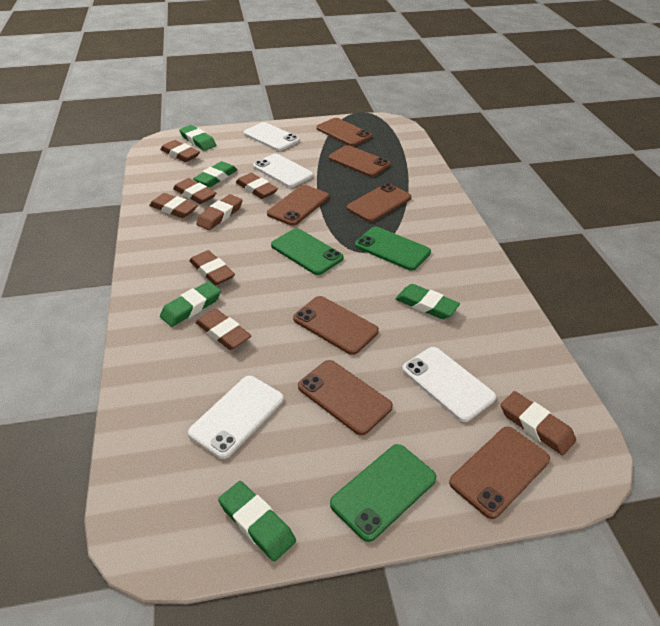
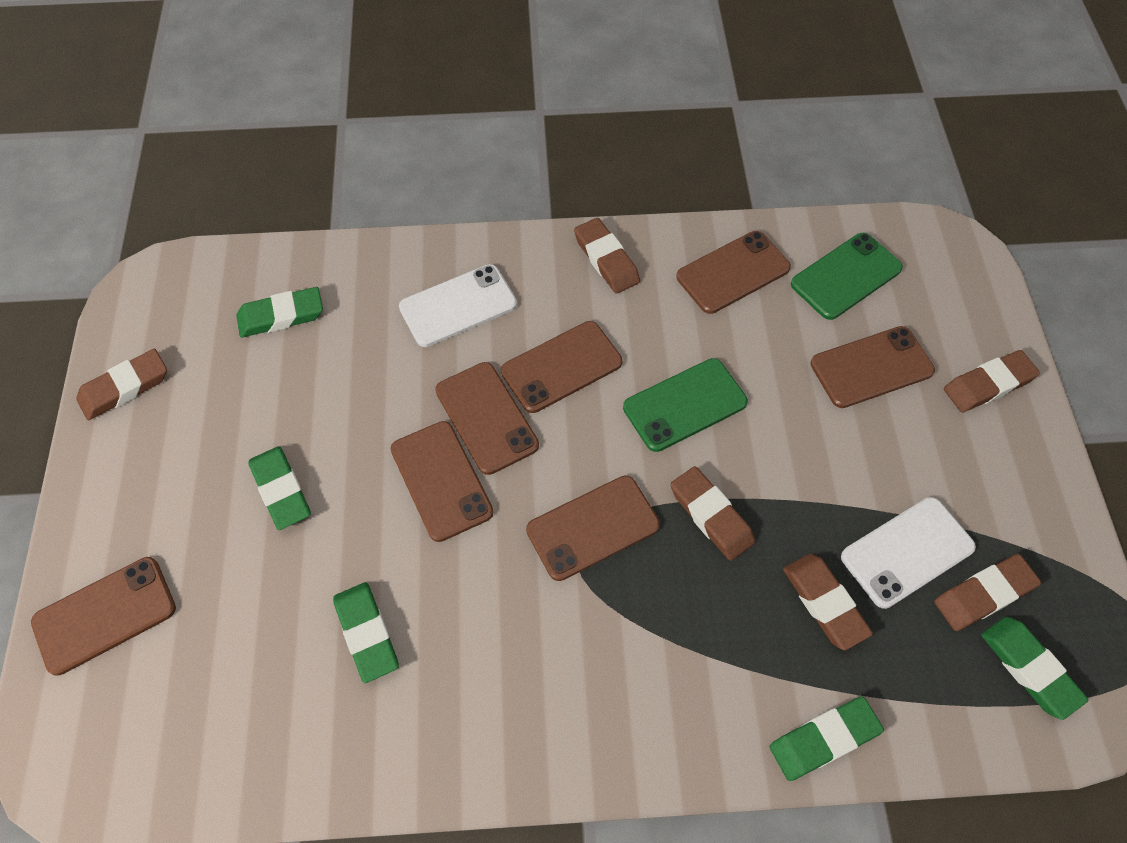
brown eraser: 8 -> 6
green phone: 3 -> 2
white phone: 4 -> 2

